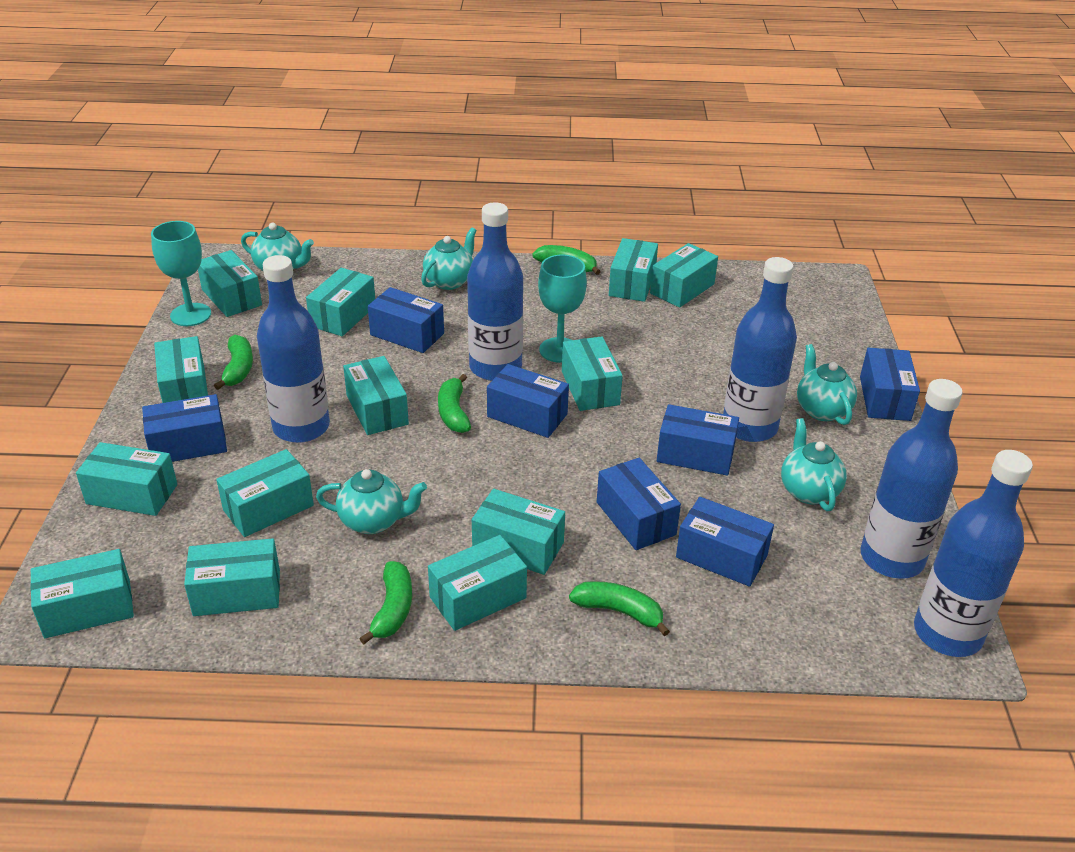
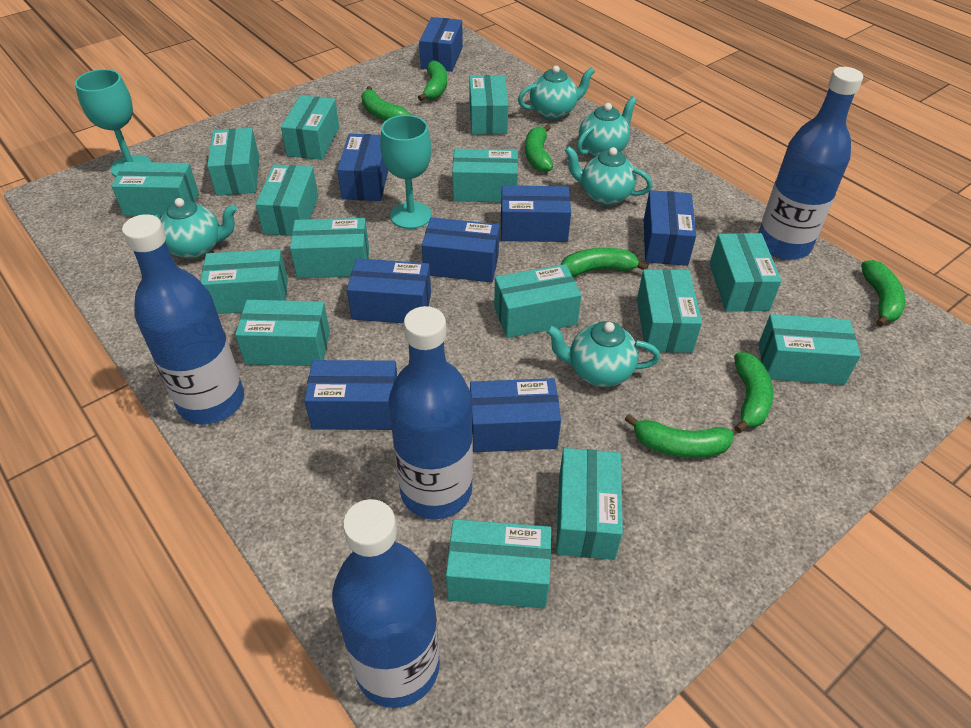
blue bottle: 5 -> 4
blue box: 7 -> 8
green banana: 5 -> 7
turquoise box: 13 -> 15

